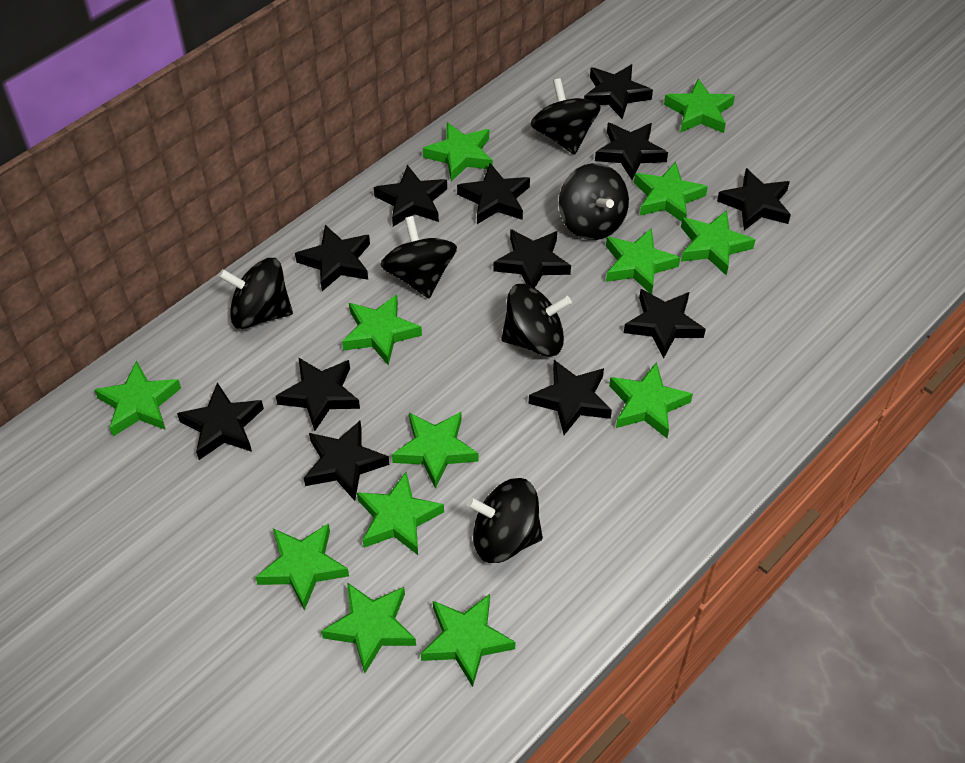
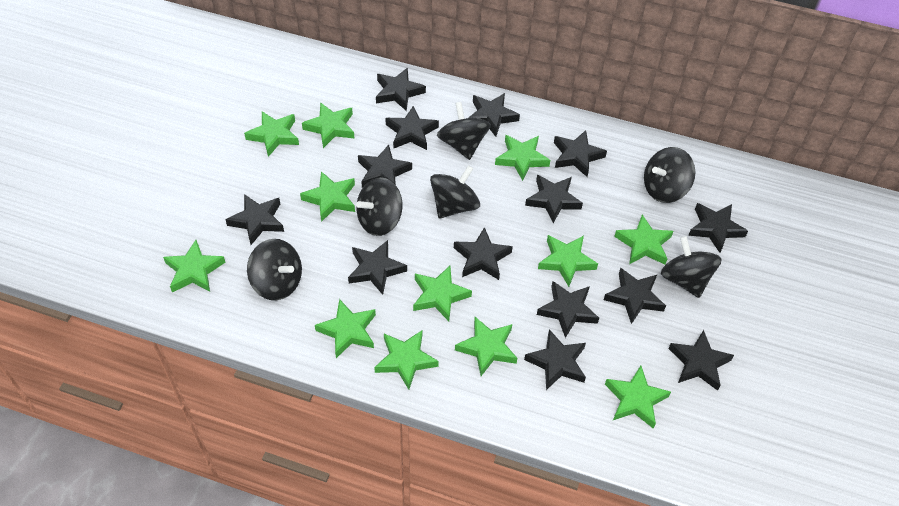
black star: 12 -> 14
green star: 13 -> 12

